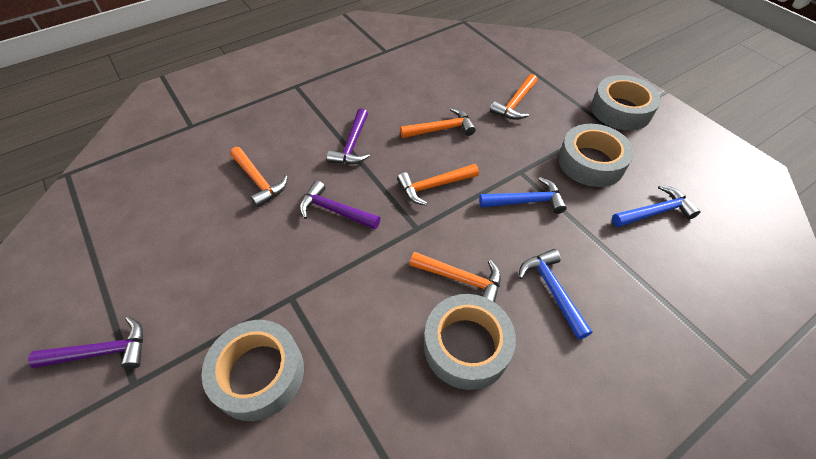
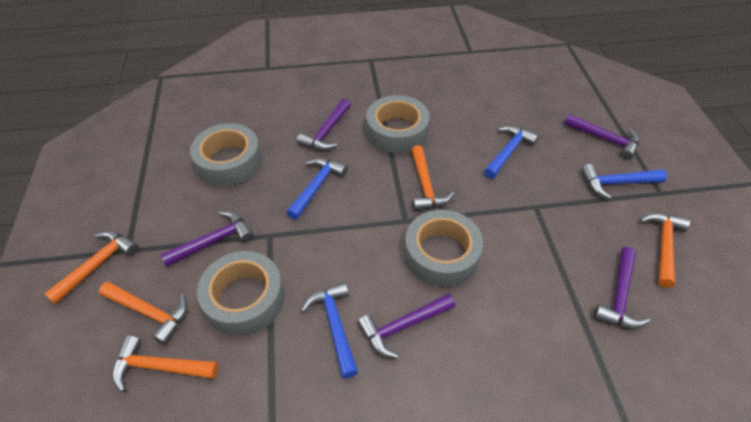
blue hammer: 3 -> 4
purple hammer: 3 -> 5

